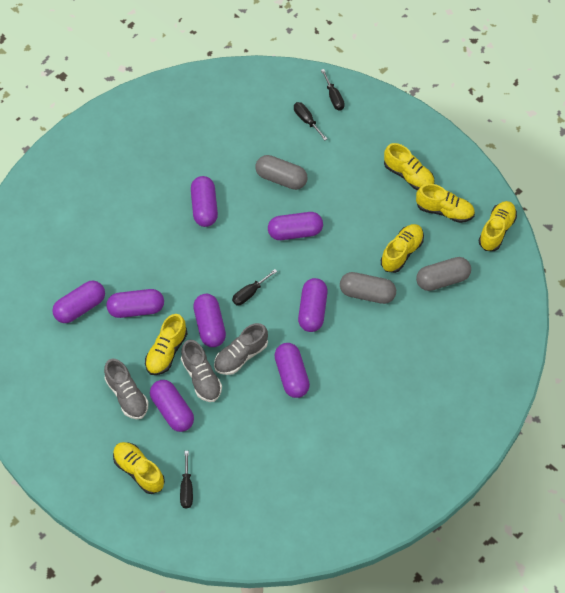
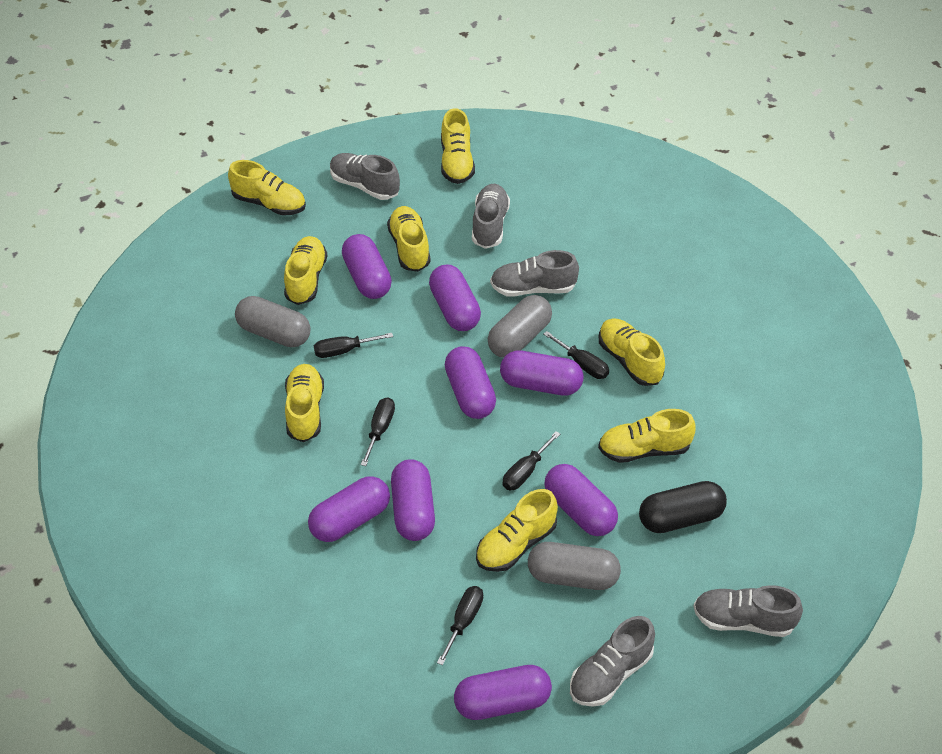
black capsule: 0 -> 1
black screwdriver: 4 -> 5
grey shoe: 3 -> 5
yellow shoe: 6 -> 8

